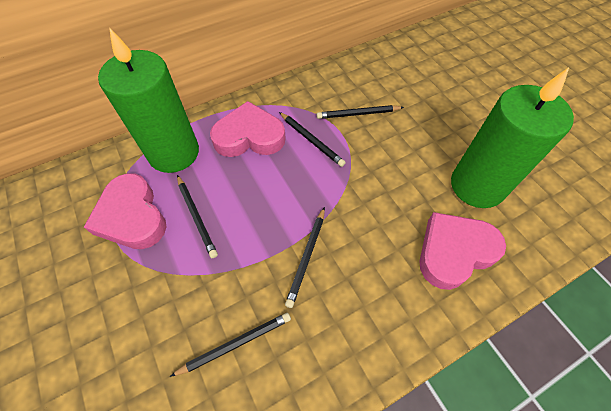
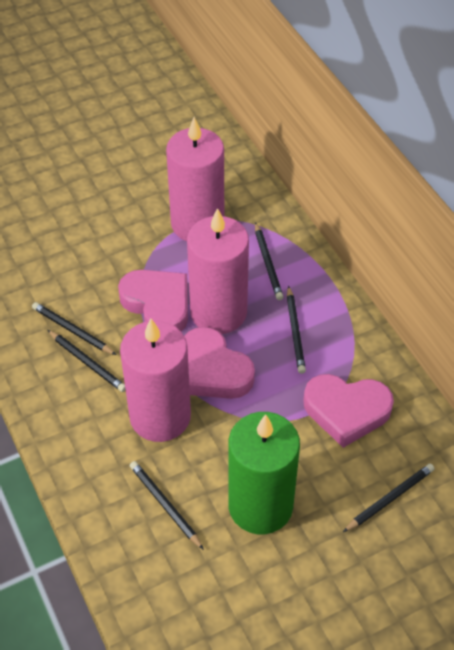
black pencil: 5 -> 6
green candle: 2 -> 1
pink candle: 0 -> 3

